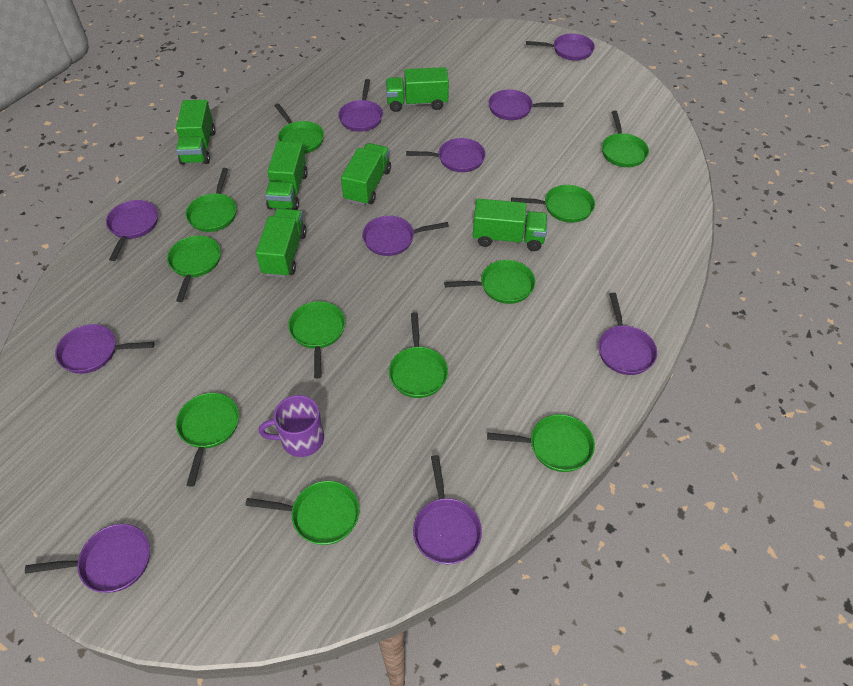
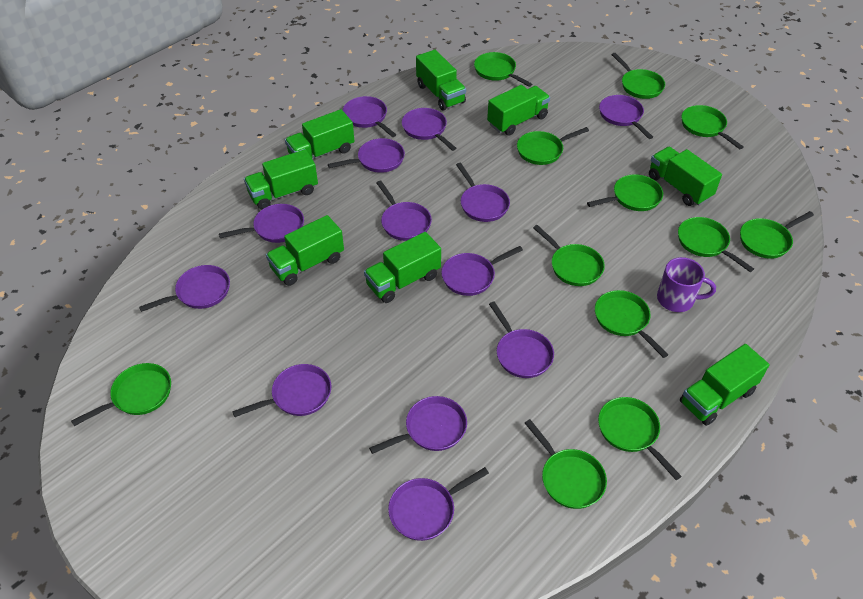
green pan: 11 -> 12
green truck: 6 -> 8
purple pan: 10 -> 13

